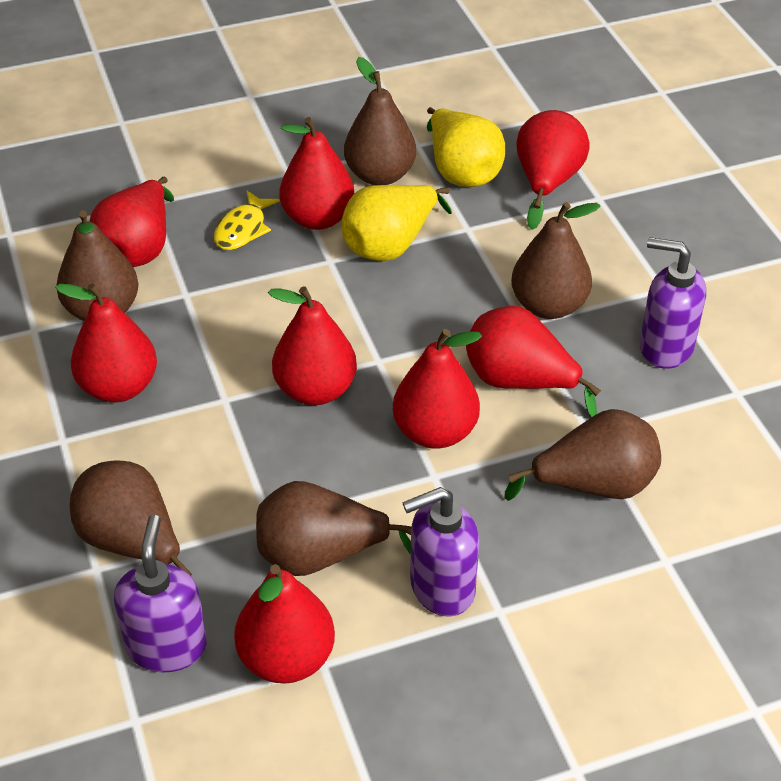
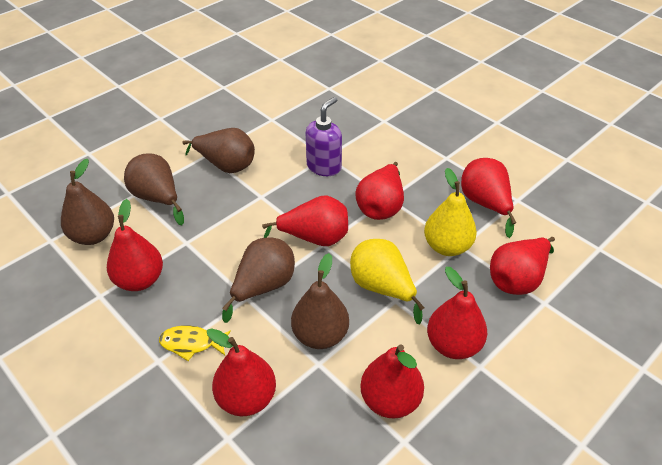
brown pear: 6 -> 5
purple soap dispenser: 3 -> 1

